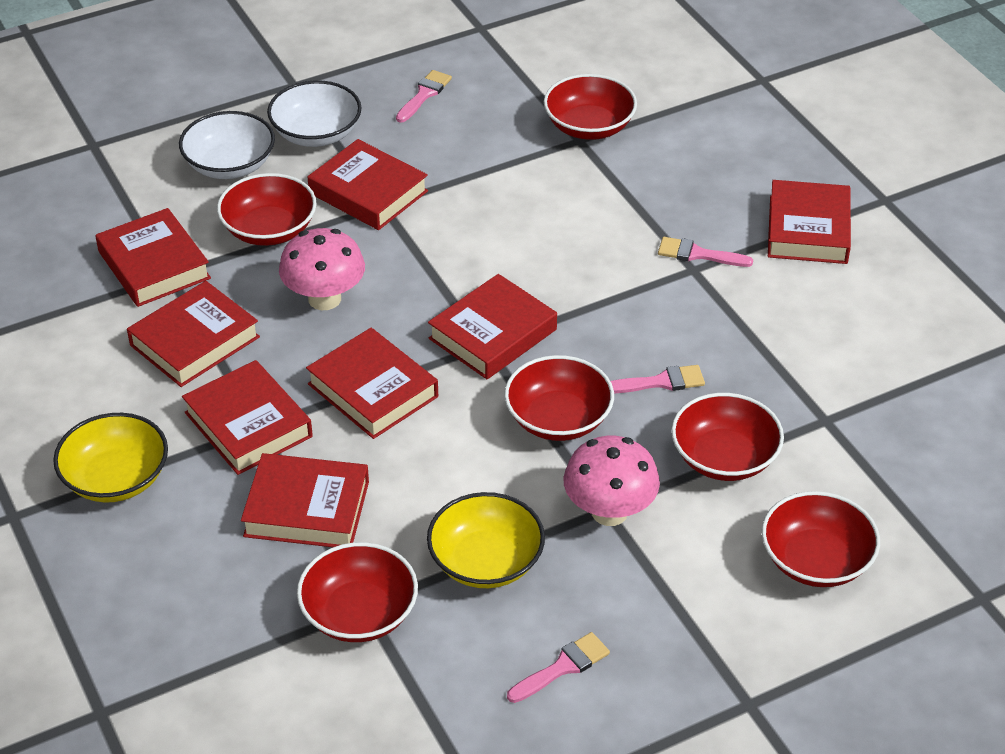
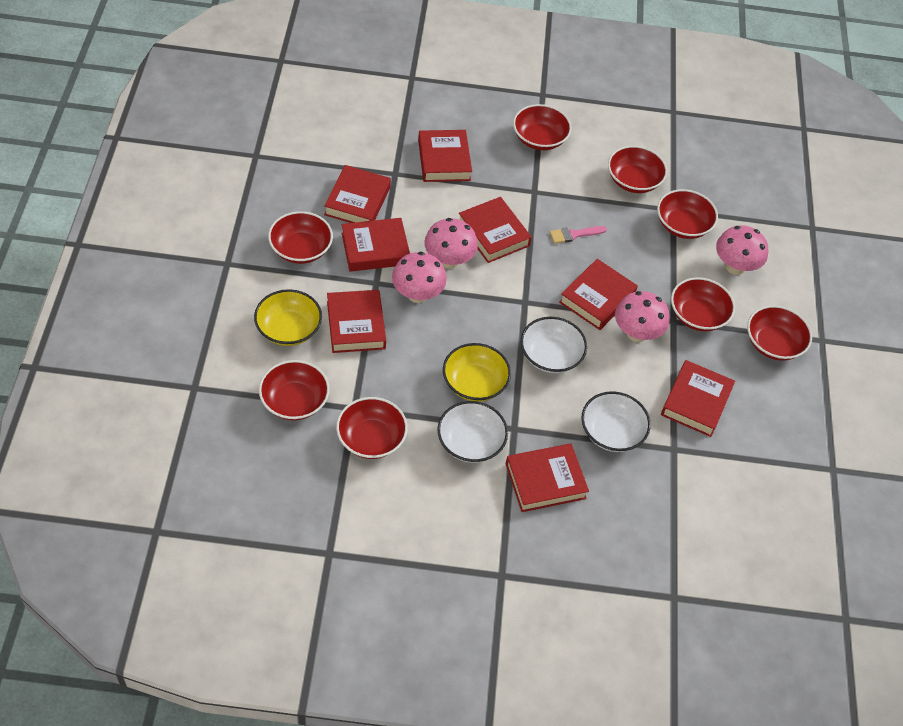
pink brush: 4 -> 1
pink mushroom: 2 -> 4
red bowl: 6 -> 8
white bowl: 2 -> 3

